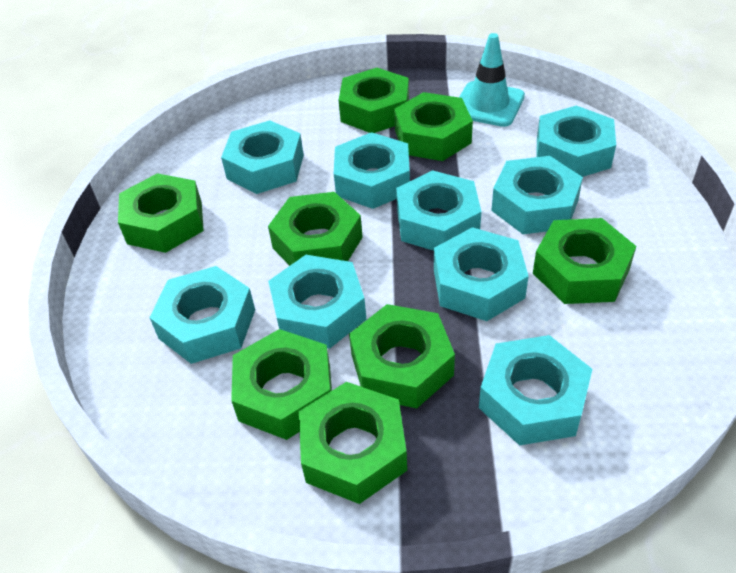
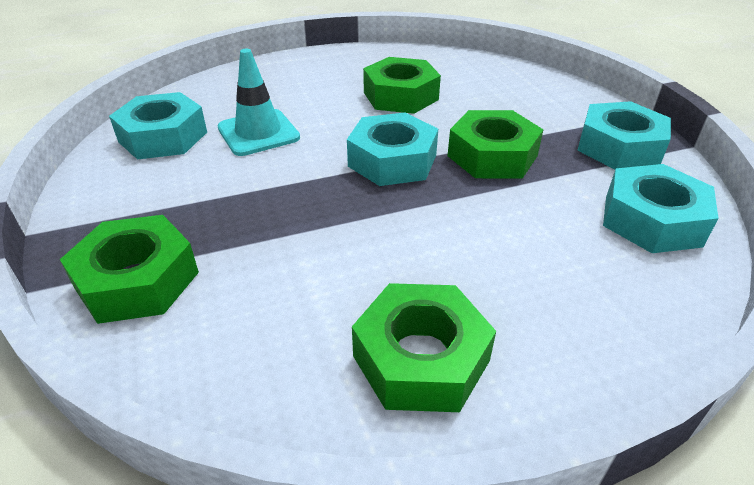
green nut: 8 -> 4
turquoise nut: 9 -> 4

